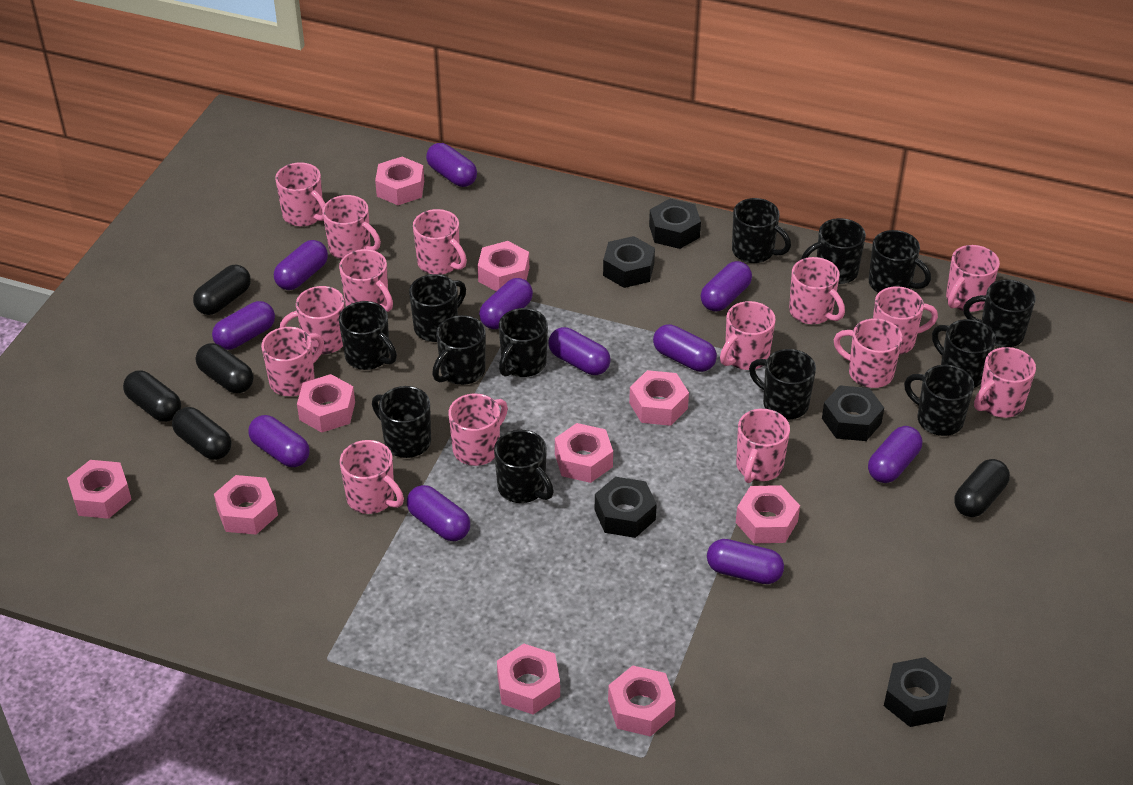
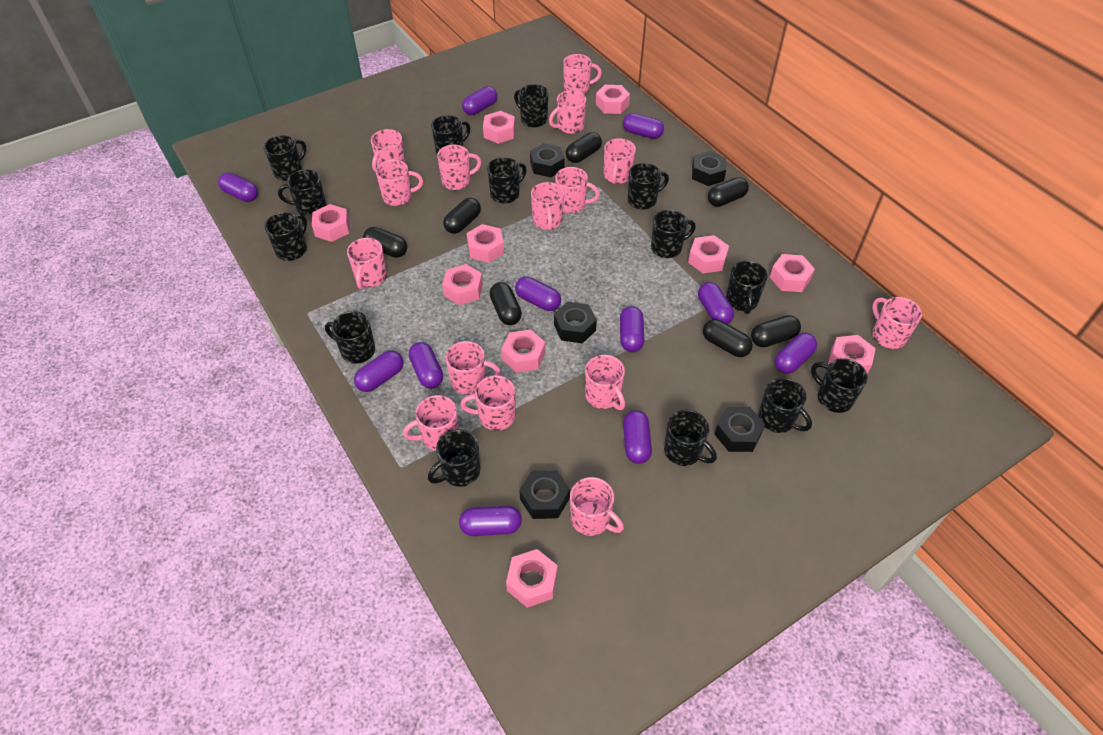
black capsule: 5 -> 7
black mug: 13 -> 14

